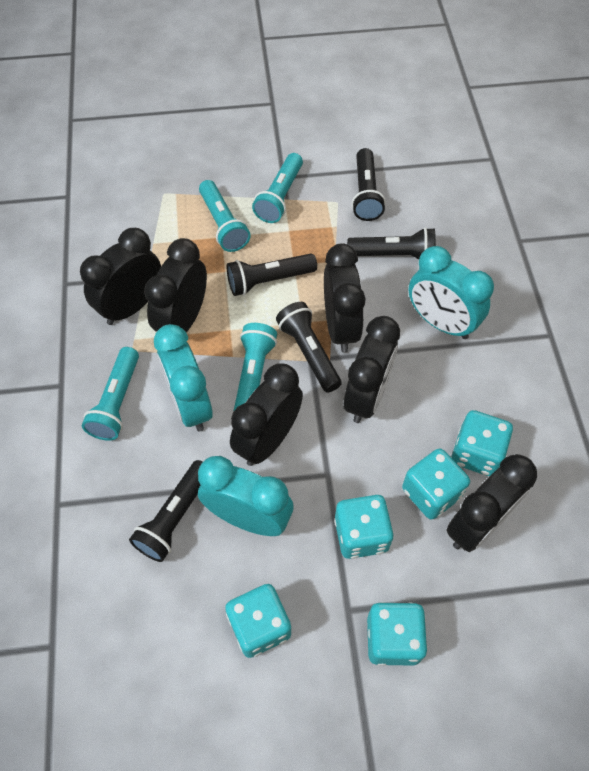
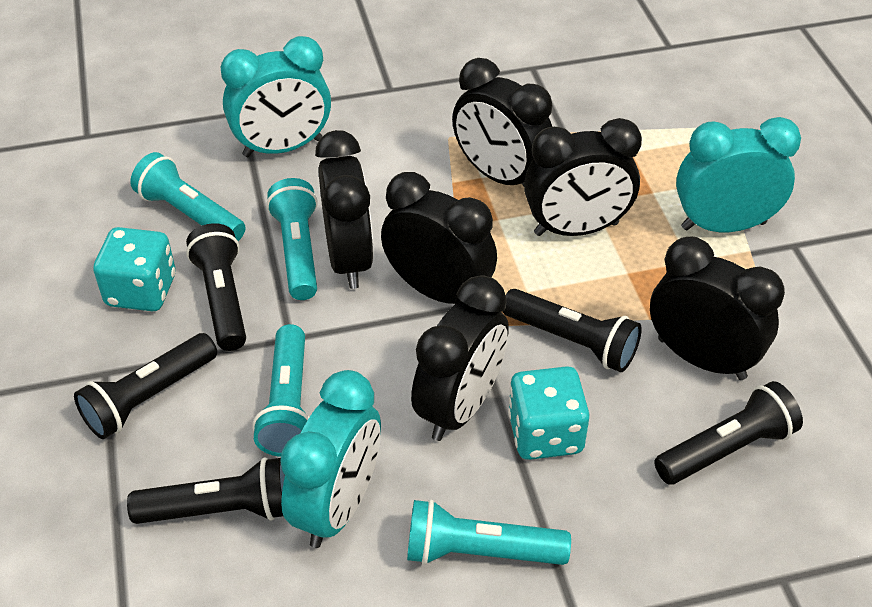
turquoise dice: 5 -> 2

